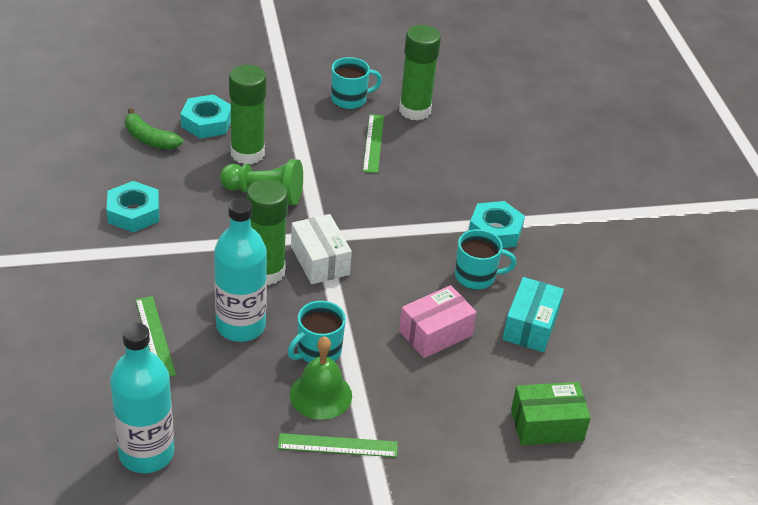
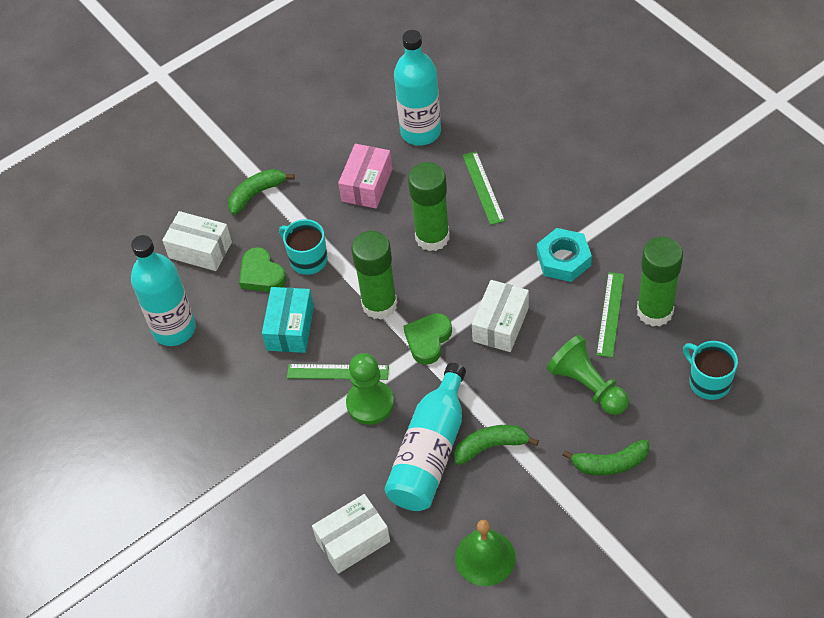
green banana: 1 -> 3
green box: 1 -> 0
green heart: 0 -> 2
green pawn: 1 -> 2
turquoise bottle: 2 -> 3
turquoise mug: 3 -> 2
turquoise nut: 3 -> 1
white box: 1 -> 3

